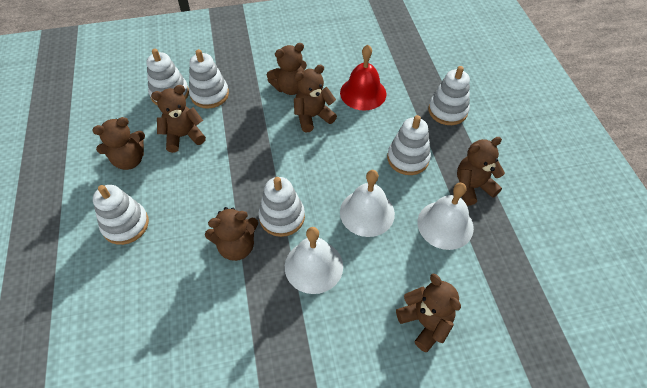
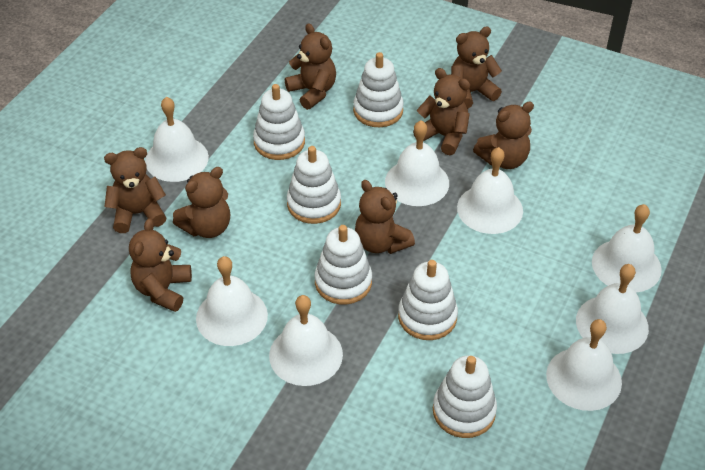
brown teddy bear: 7 -> 8
red bell: 1 -> 0
white bell: 3 -> 8

